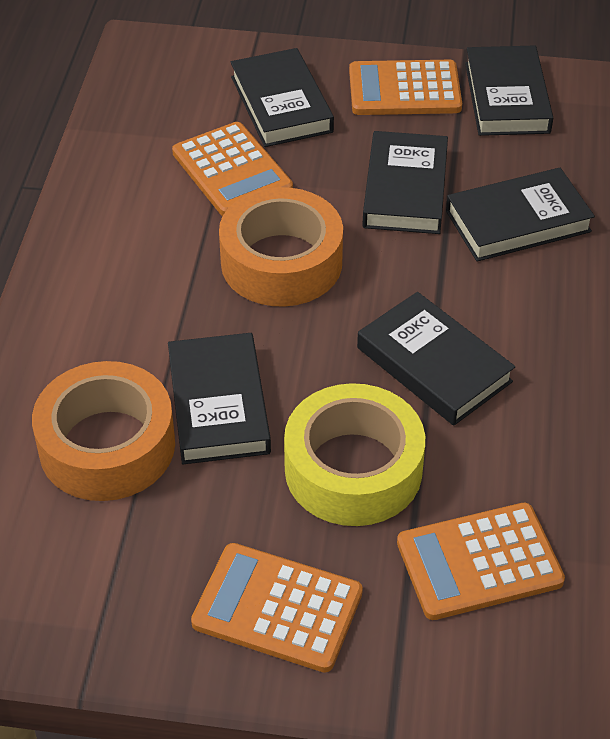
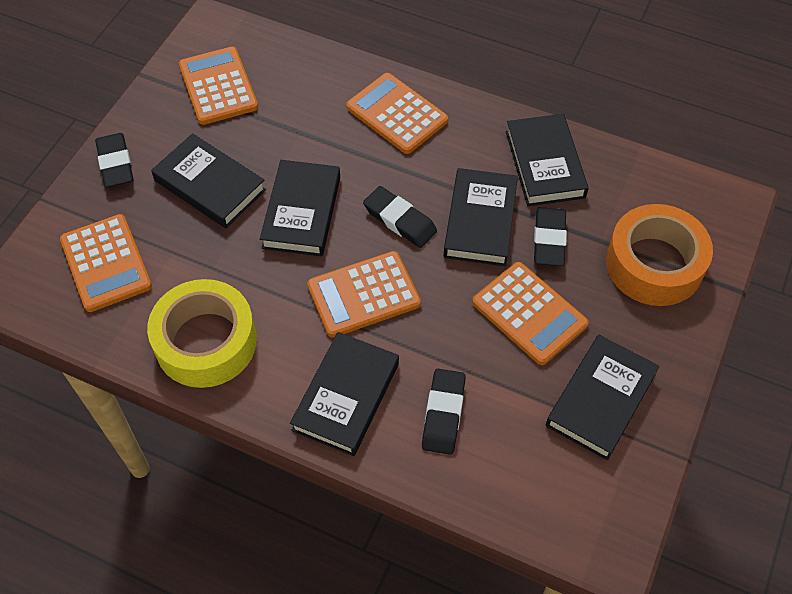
black eraser: 0 -> 4
orange calculator: 4 -> 5
orange tape: 2 -> 1

